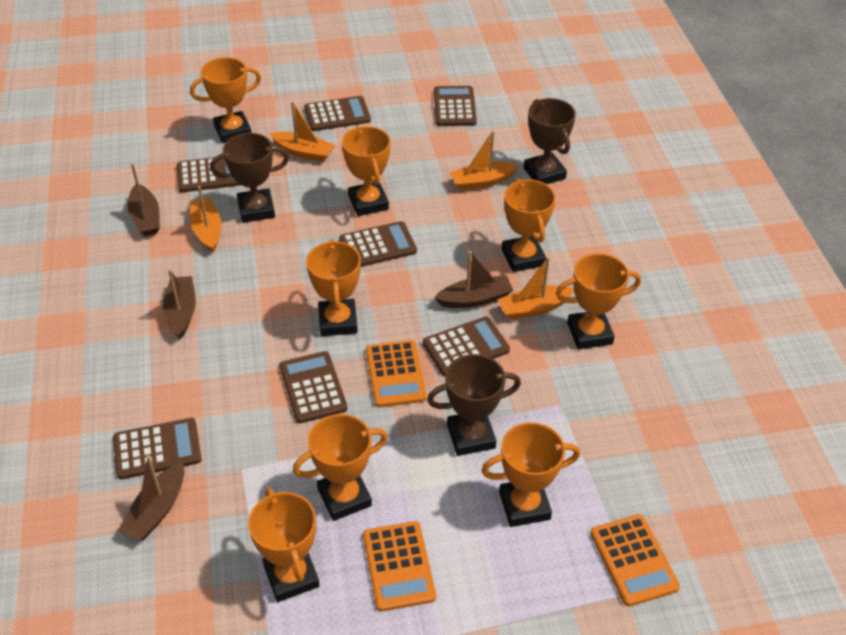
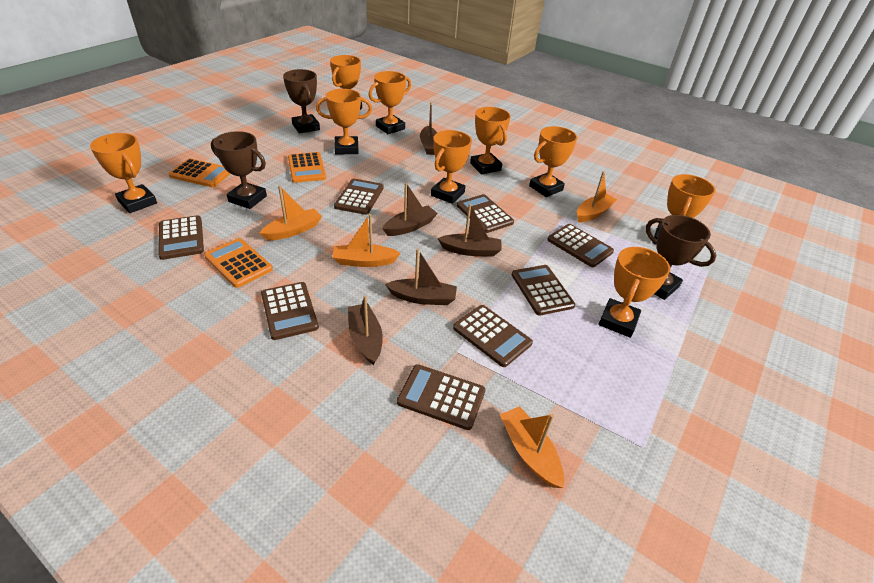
brown boat: 4 -> 5
brown calculator: 7 -> 8
orange trophy: 8 -> 9

